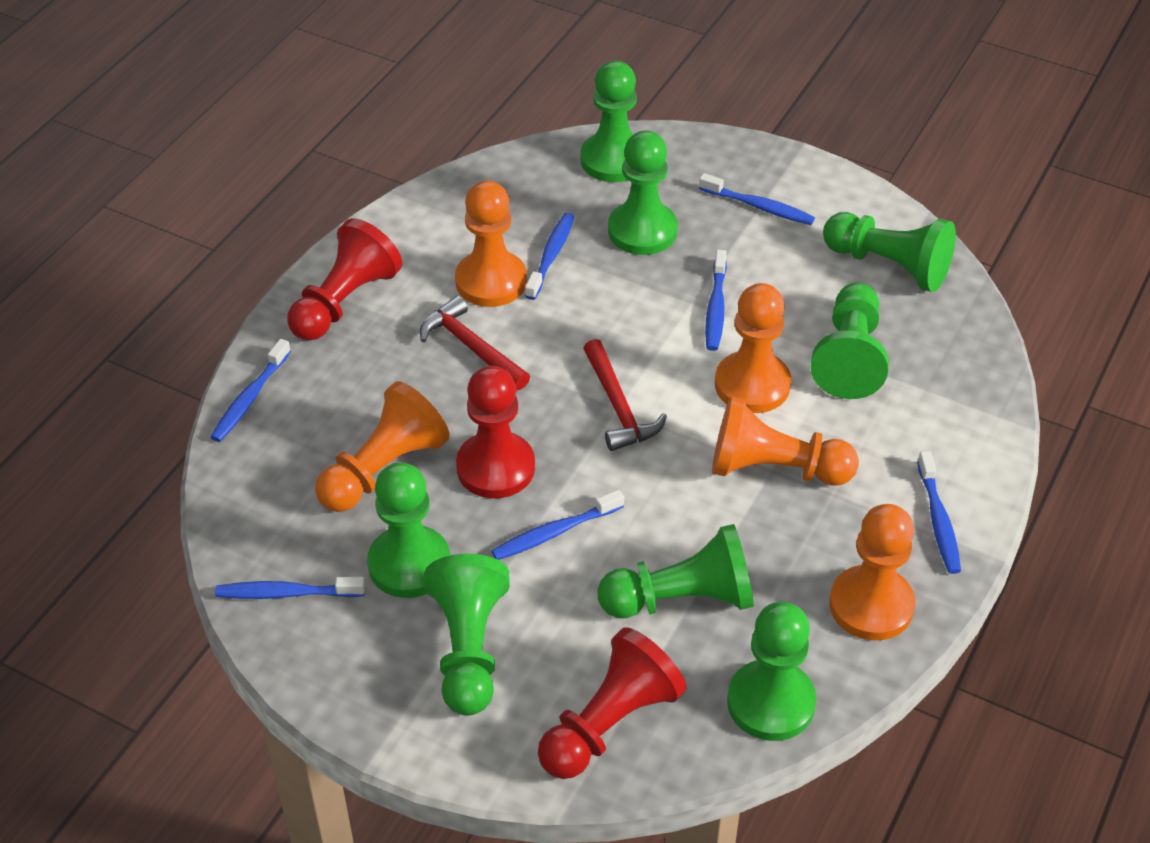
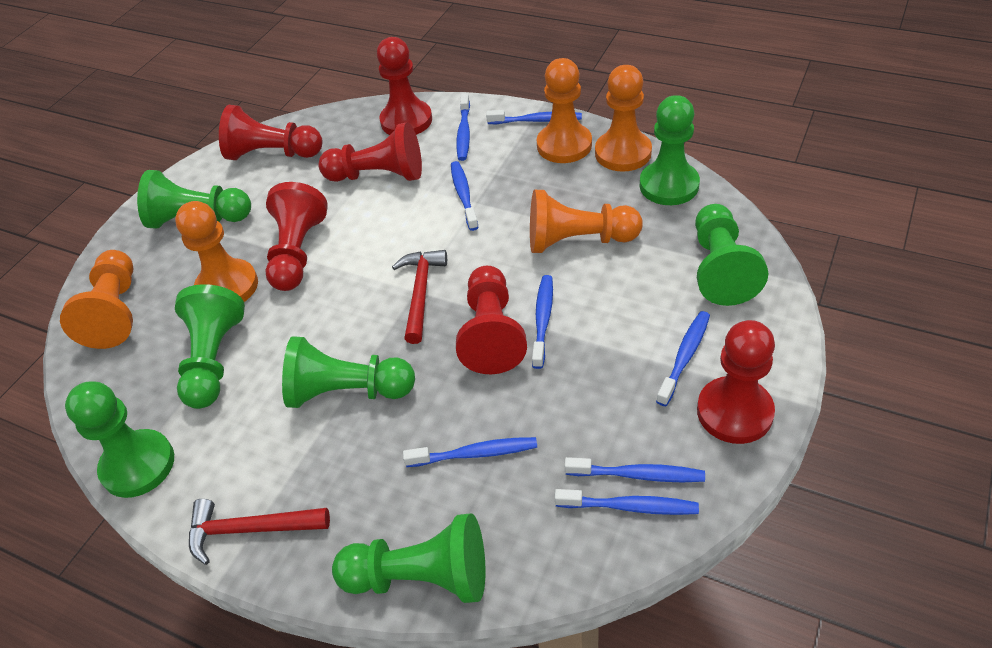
blue toothbrush: 7 -> 8
green pawn: 8 -> 7
red pawn: 3 -> 6

